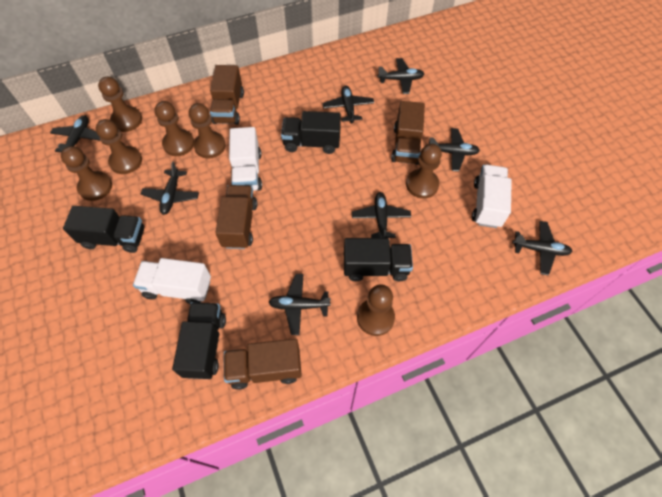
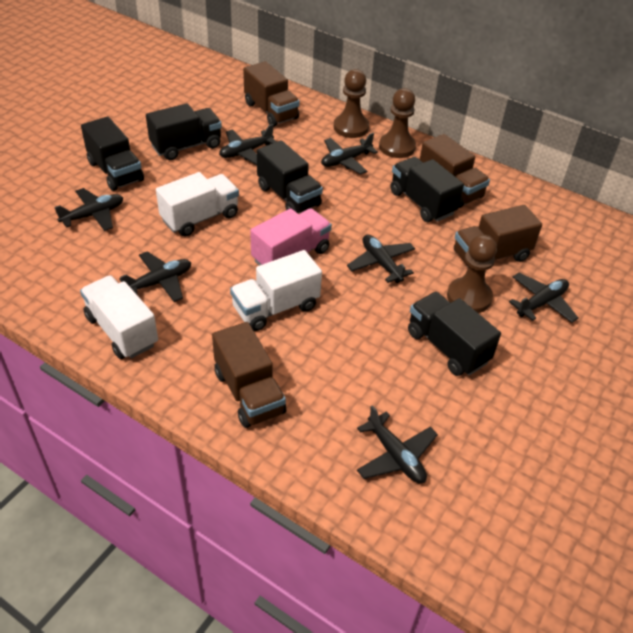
black plane: 8 -> 7
black truck: 4 -> 5
brown pawn: 7 -> 3
pink truck: 0 -> 1

